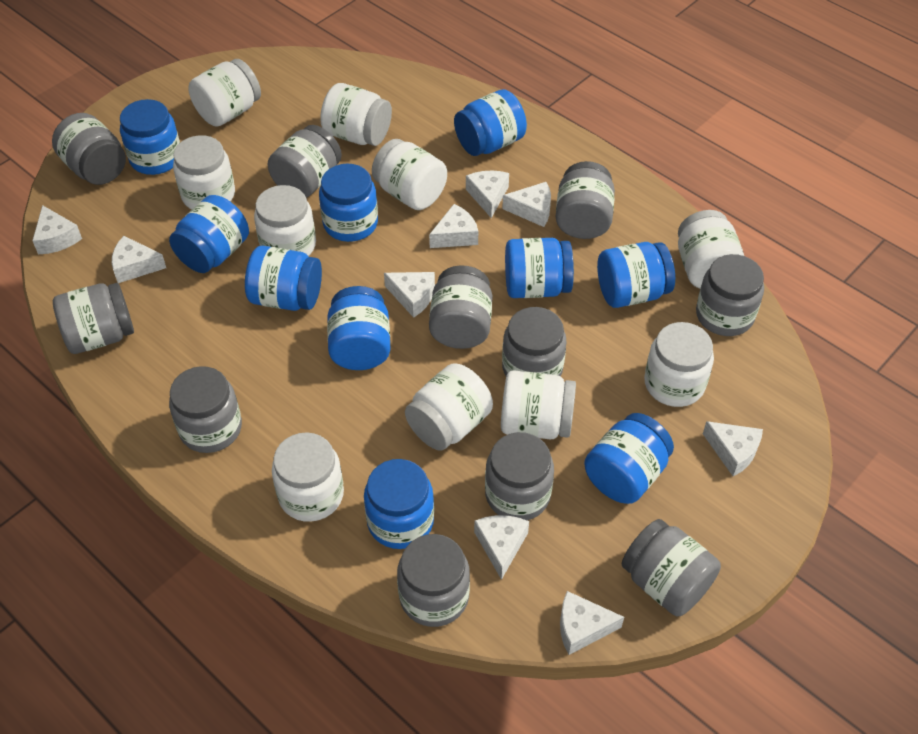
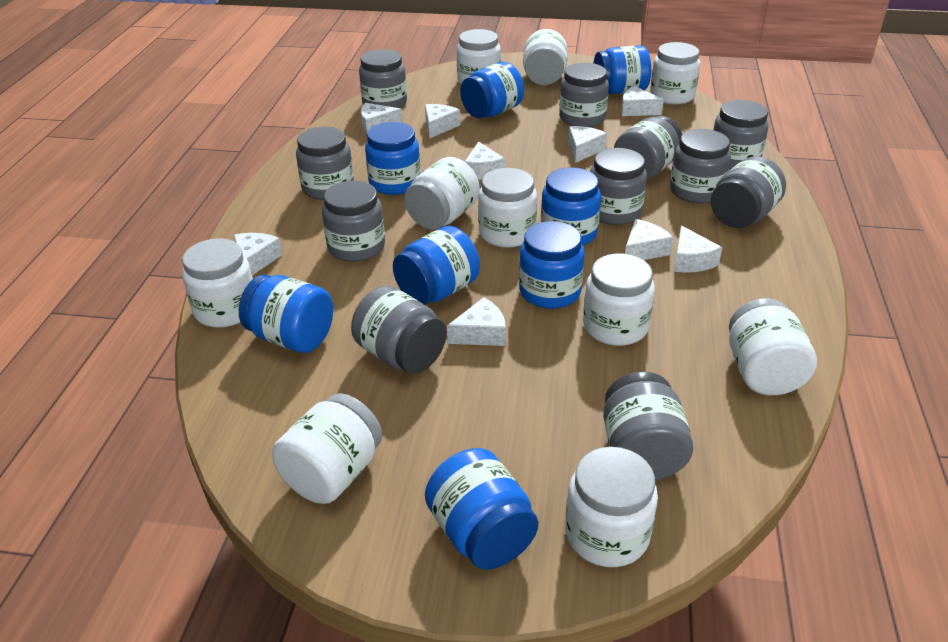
blue jar: 10 -> 8

